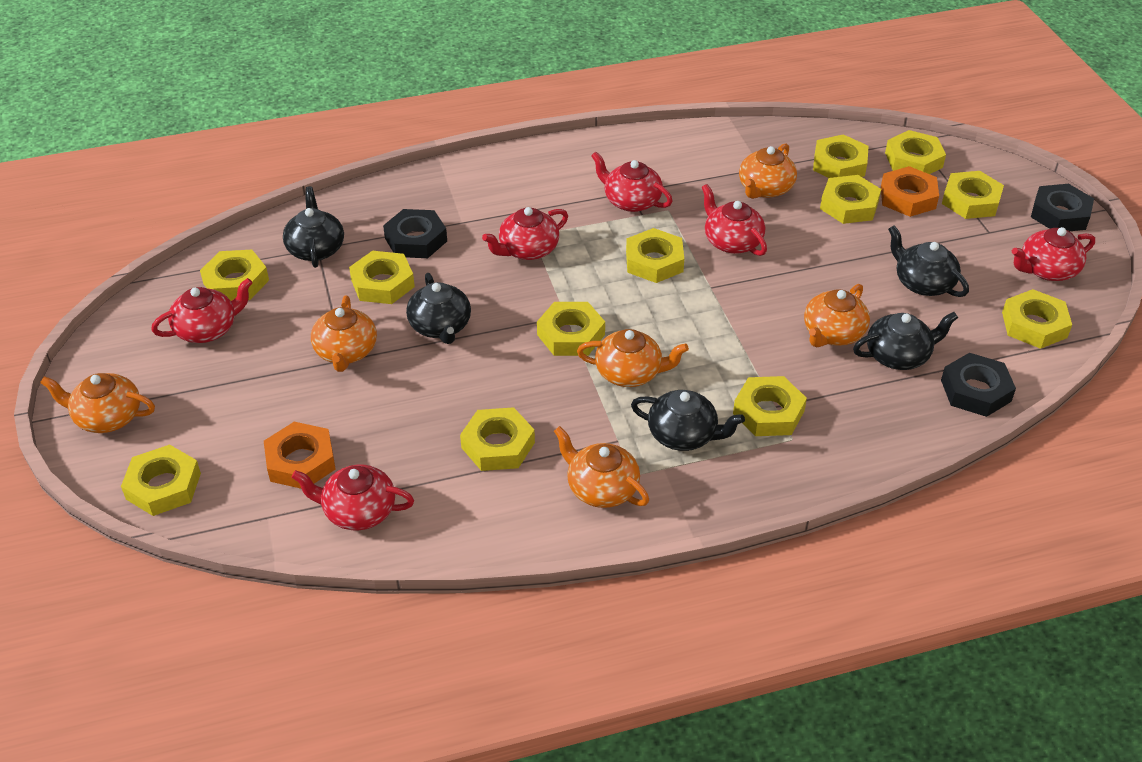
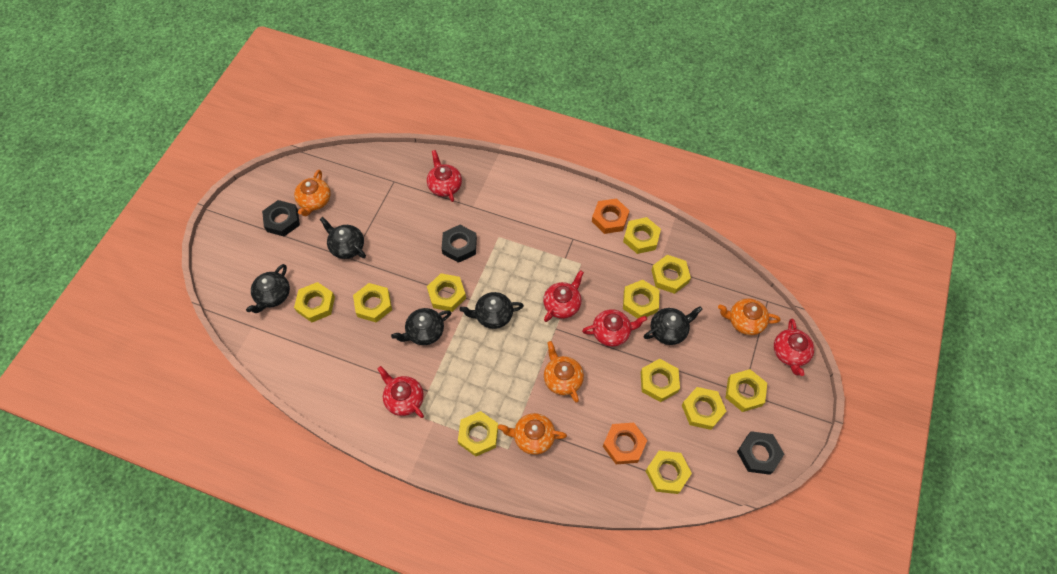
orange teapot: 6 -> 4
red teapot: 6 -> 5
yellow nut: 12 -> 11

